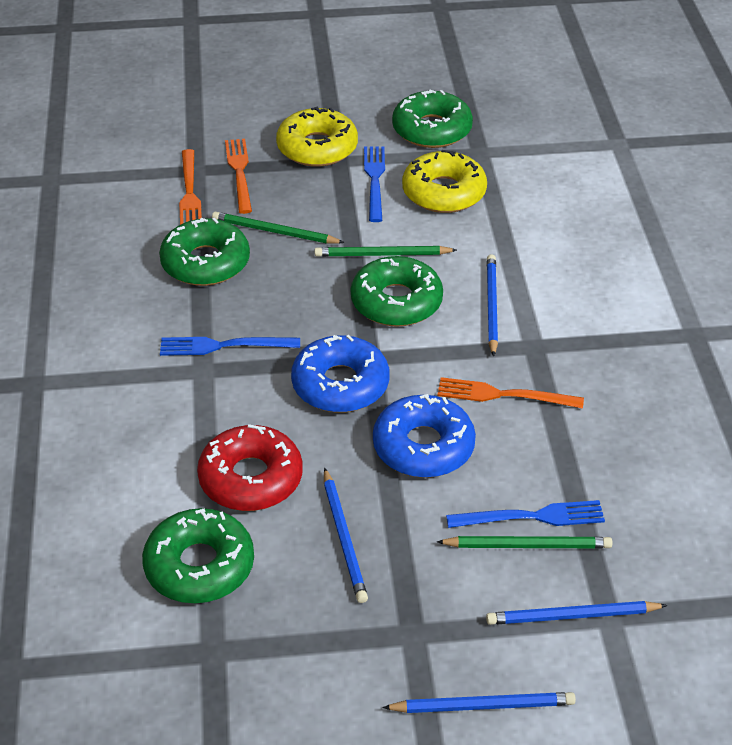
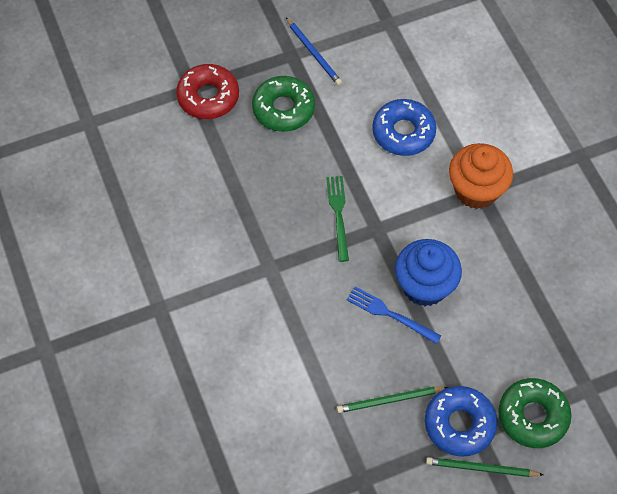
blue cupcake: 0 -> 1
blue fork: 3 -> 1
blue pencil: 4 -> 1
green donut: 4 -> 2
green fork: 0 -> 1
green pencil: 3 -> 2
orange cupcake: 0 -> 1
orange fork: 3 -> 0
yellow donut: 2 -> 0

